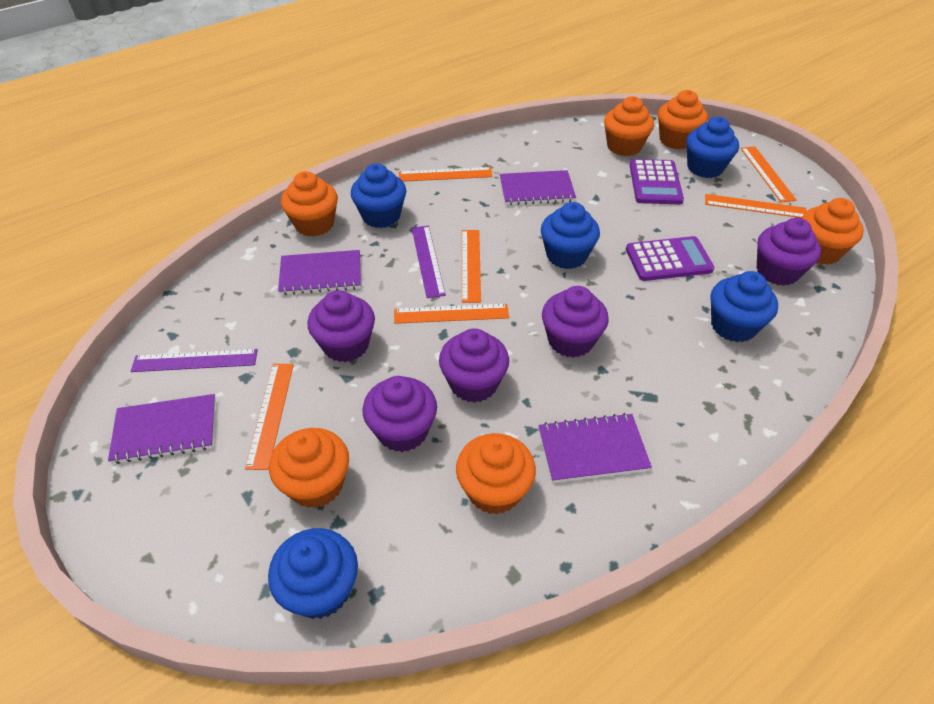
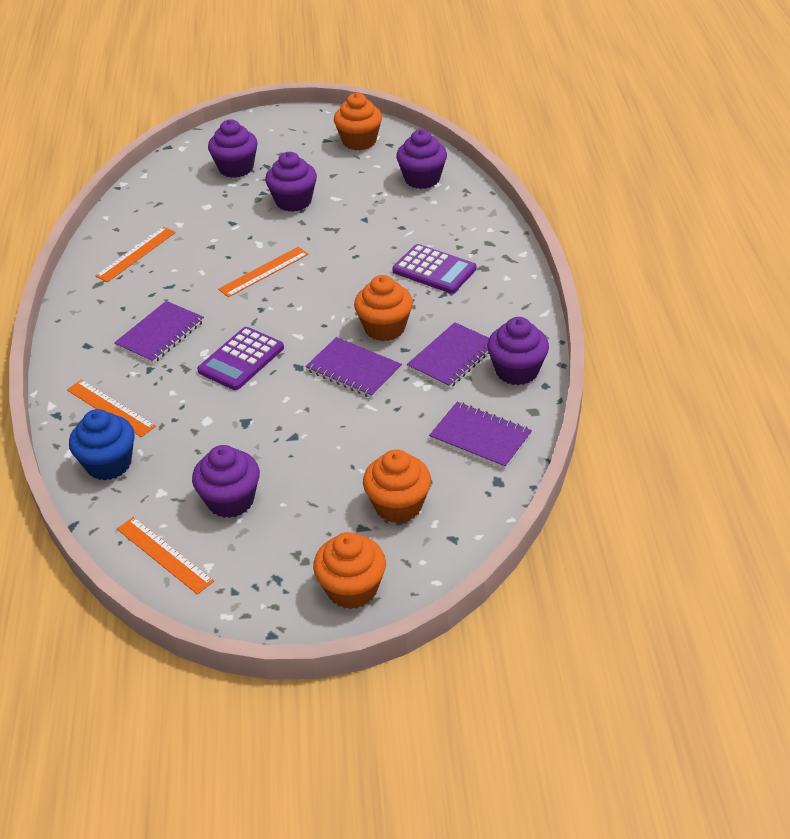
blue cupcake: 5 -> 1
orange cupcake: 6 -> 4
orange ruler: 6 -> 4
purple ruler: 2 -> 0

